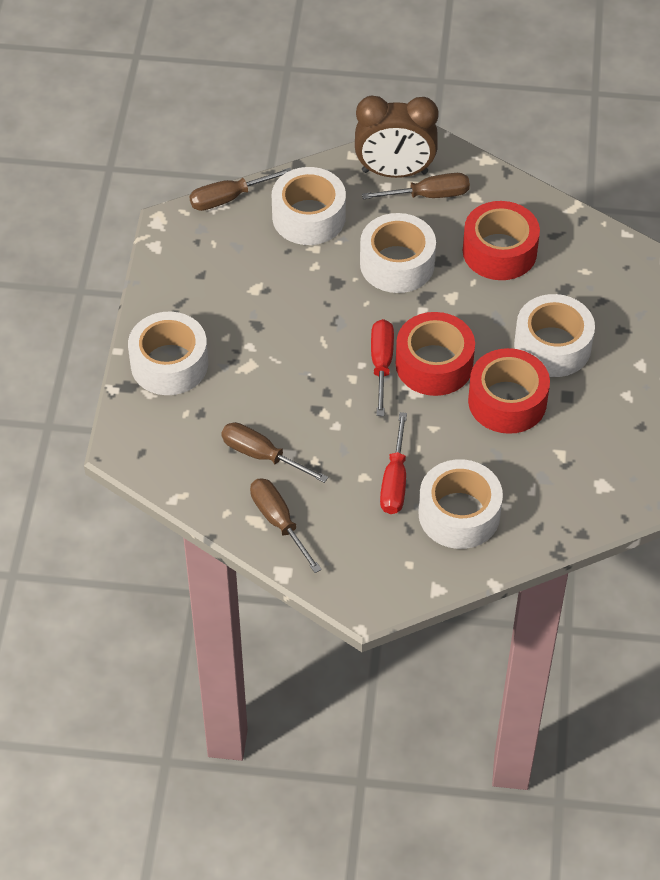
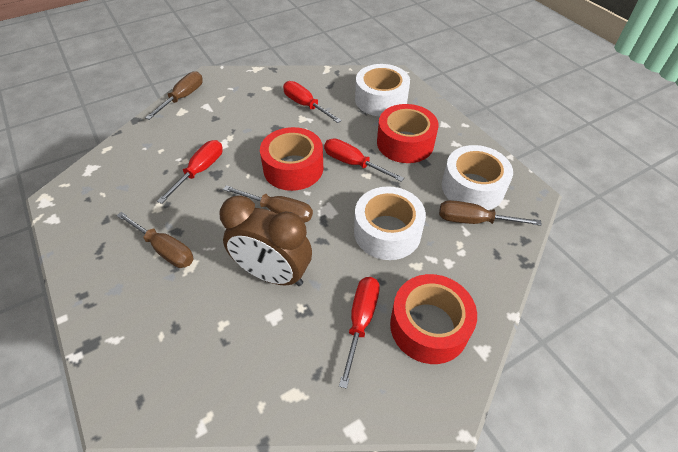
red screwdriver: 2 -> 4
white tape: 5 -> 3

